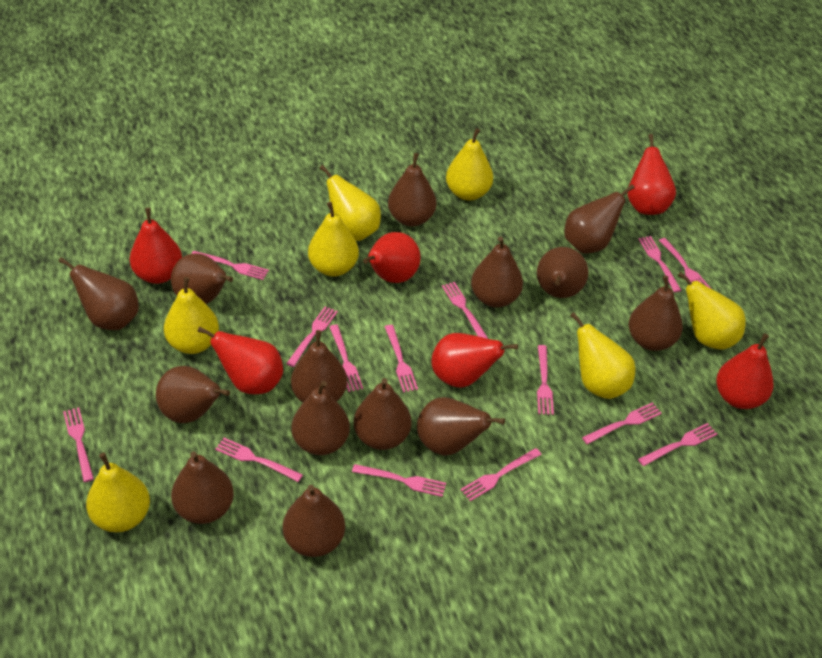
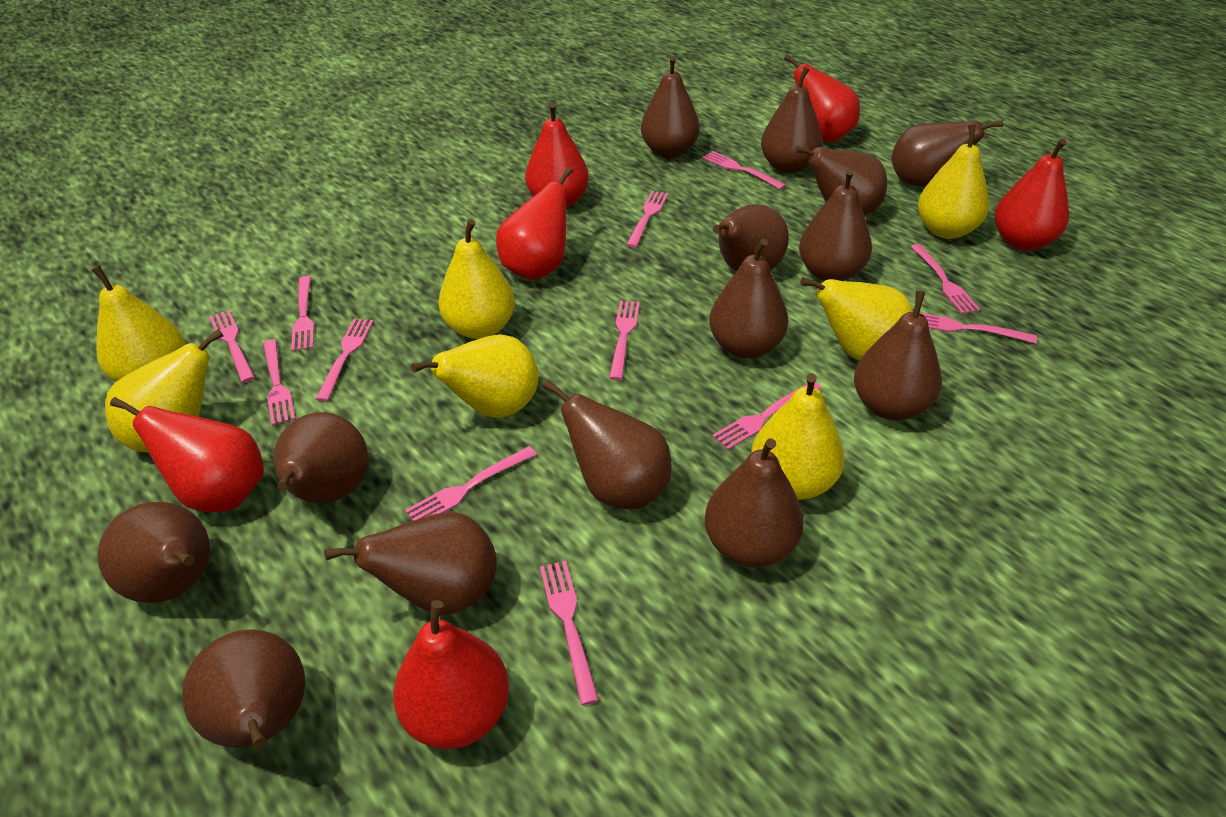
pink fork: 14 -> 12

